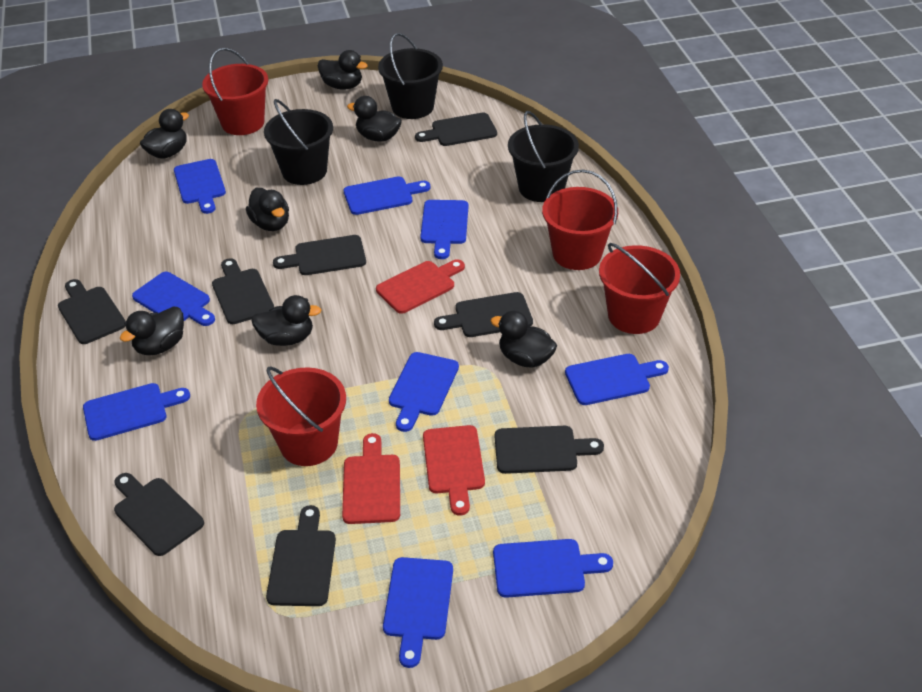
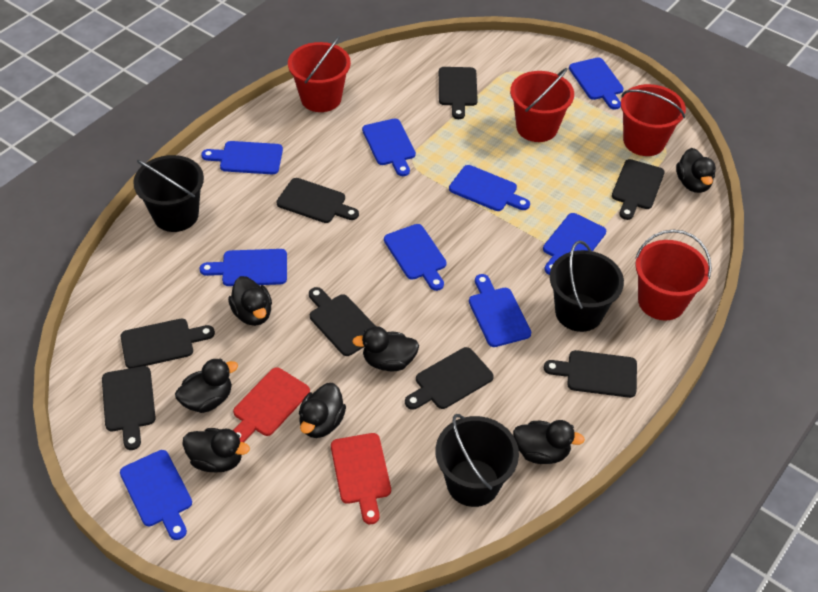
red cutting board: 3 -> 2

